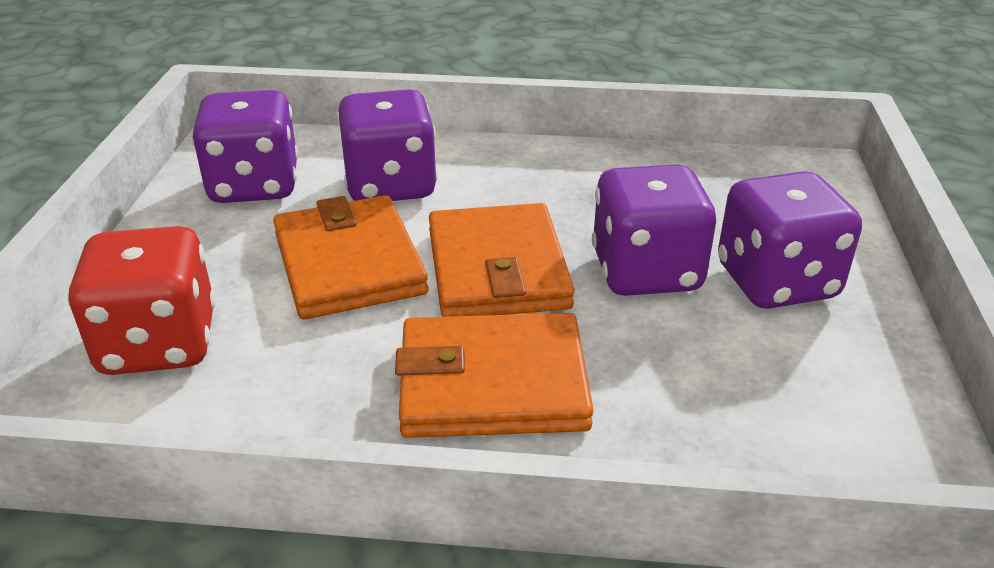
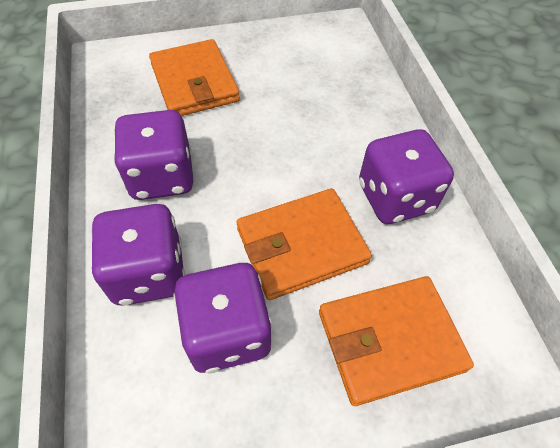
red dice: 1 -> 0

